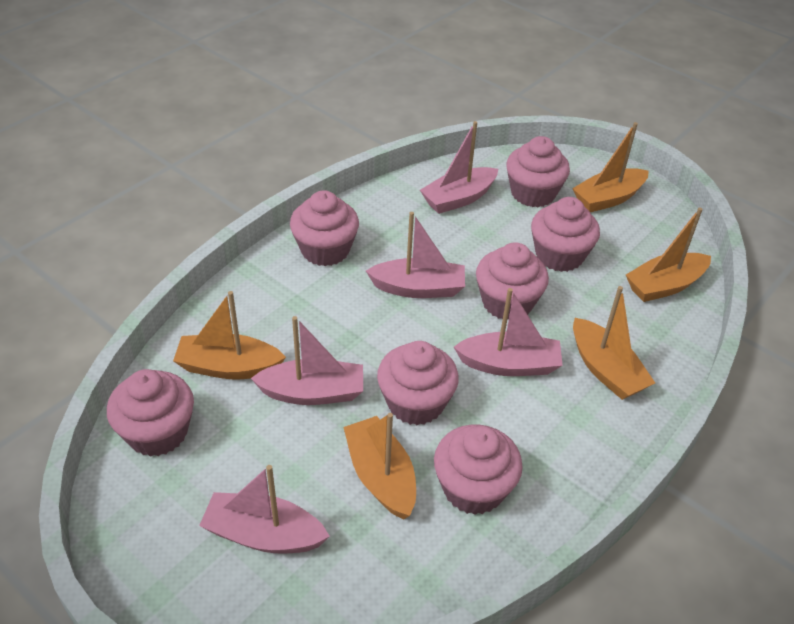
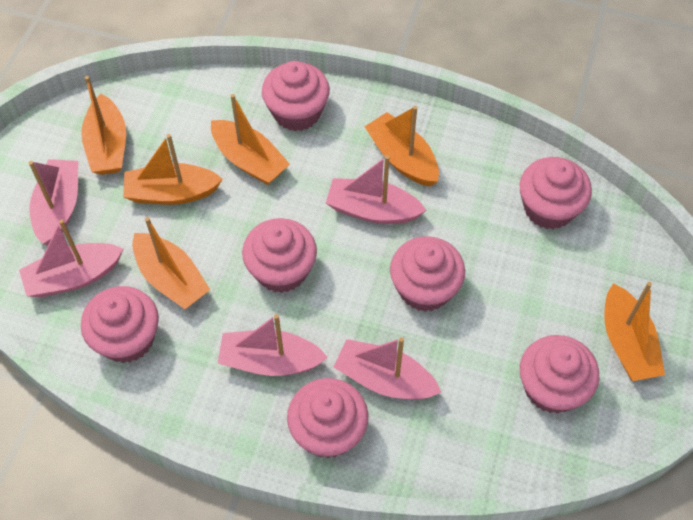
orange boat: 5 -> 6

